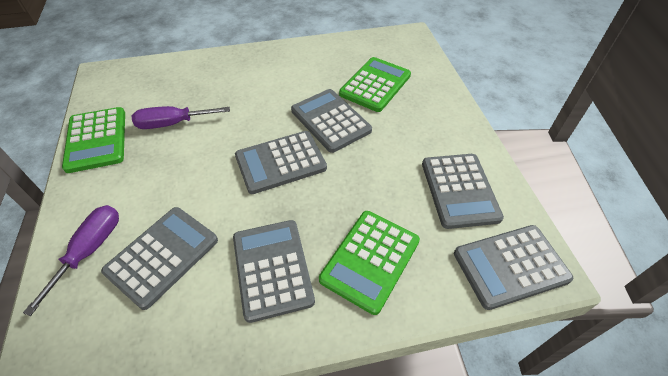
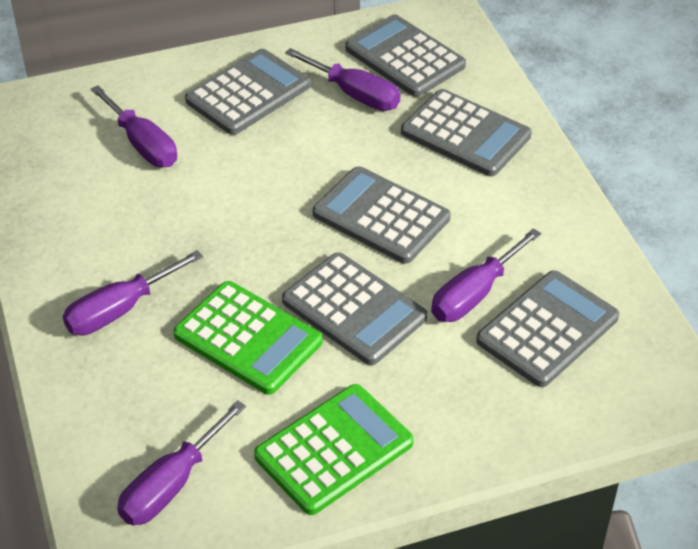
green calculator: 3 -> 2
purple screwdriver: 2 -> 5

